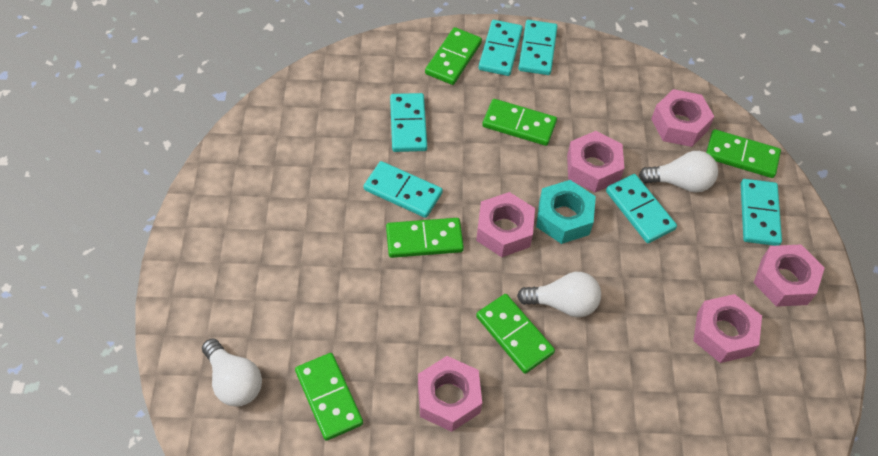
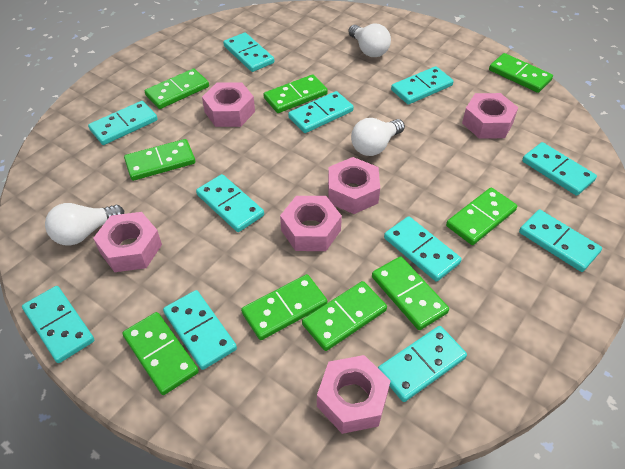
green domino: 6 -> 9
turquoise domino: 6 -> 11
turquoise nut: 1 -> 0

